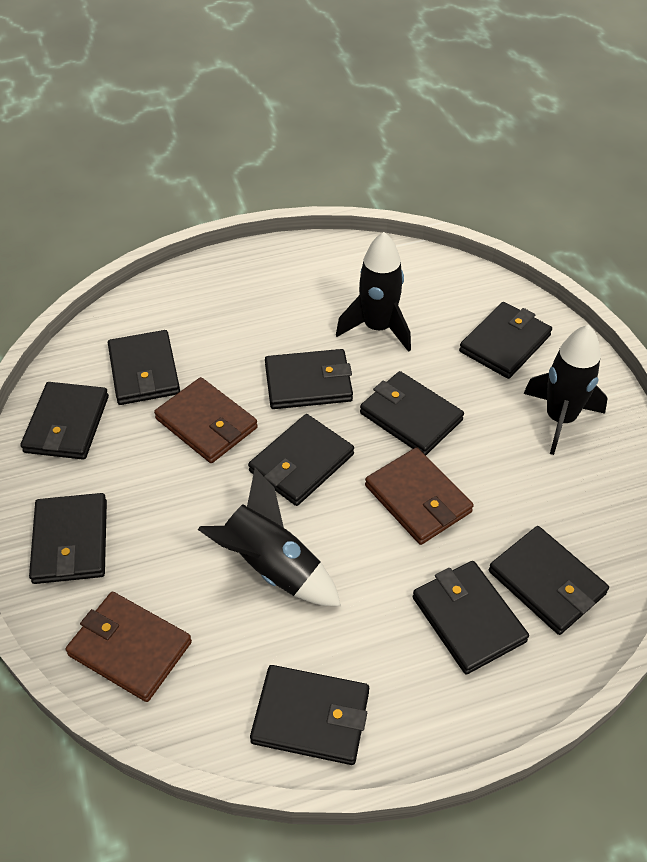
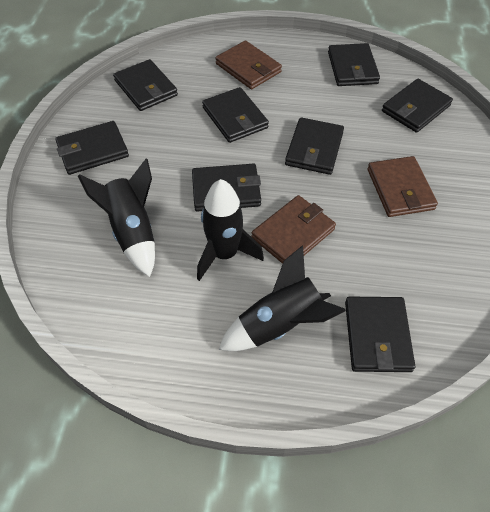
black wallet: 10 -> 8

